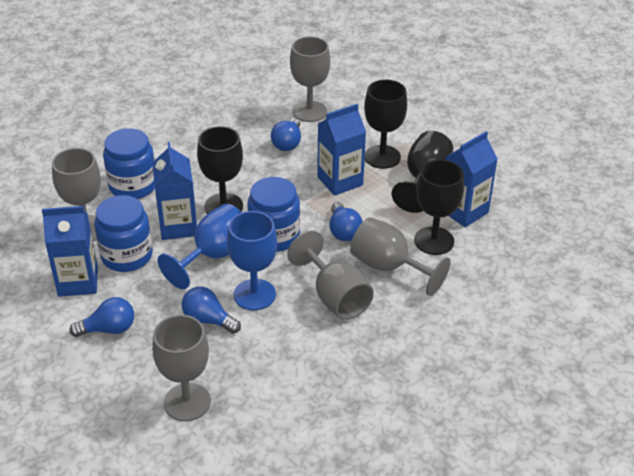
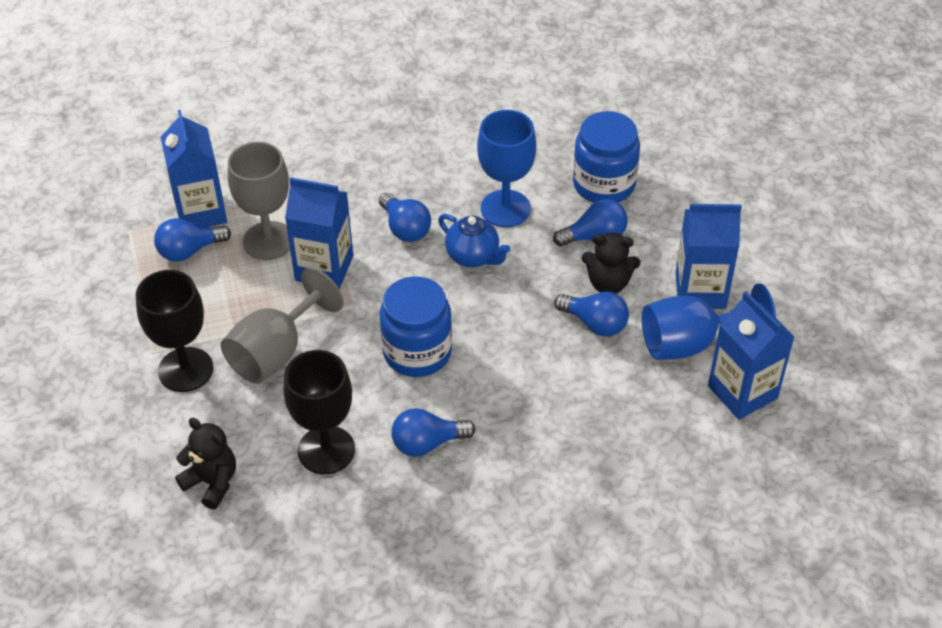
black goblet: 4 -> 2
black teddy bear: 0 -> 2
blue jar: 3 -> 2
blue light bulb: 4 -> 5
blue teapot: 0 -> 1
grey goblet: 5 -> 2

